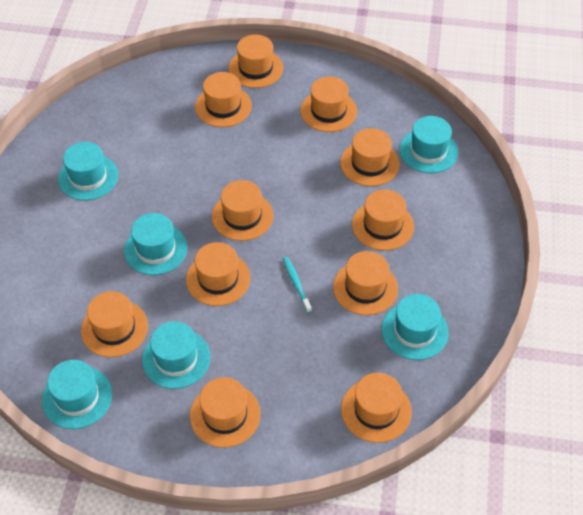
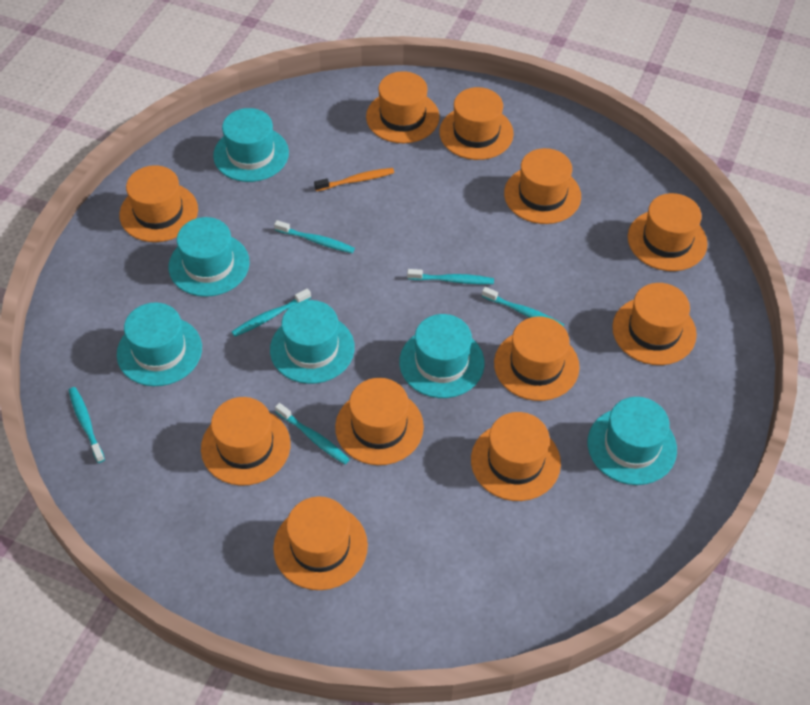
orange toothbrush: 0 -> 1
turquoise toothbrush: 1 -> 6

